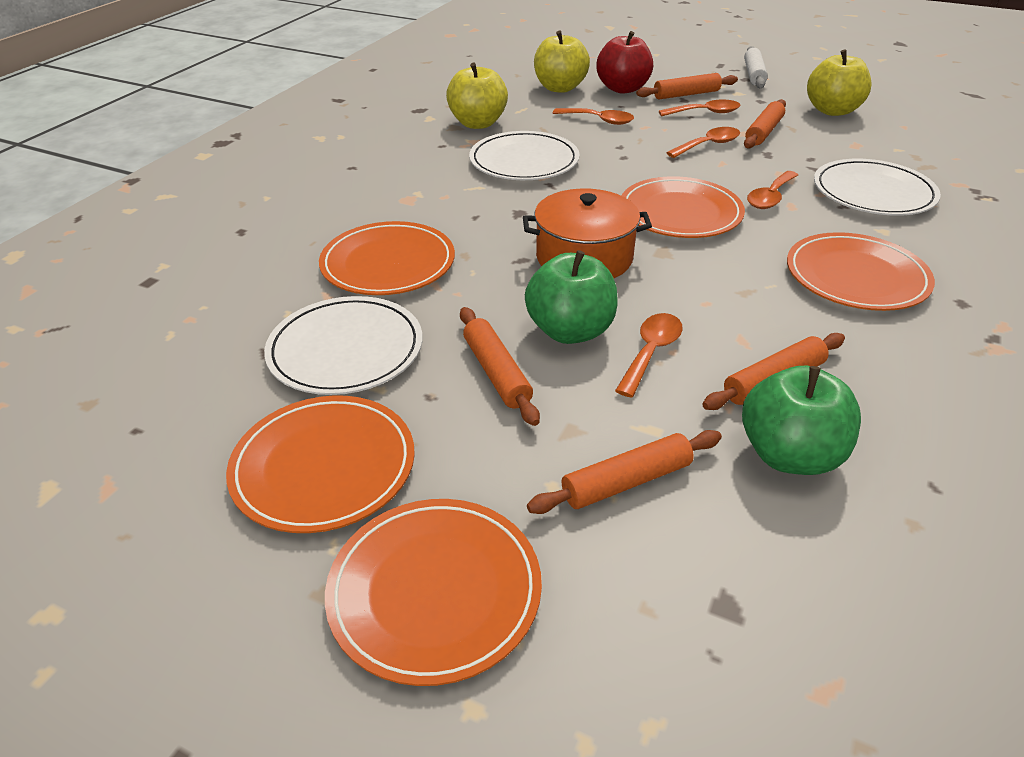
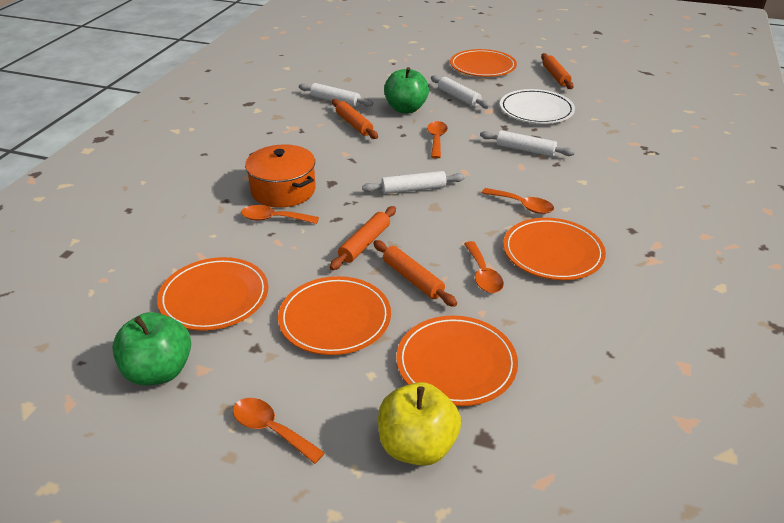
orange rolling pin: 5 -> 4
red apple: 1 -> 0
white plate: 3 -> 1
white rolling pin: 1 -> 4
yellow apple: 3 -> 1

